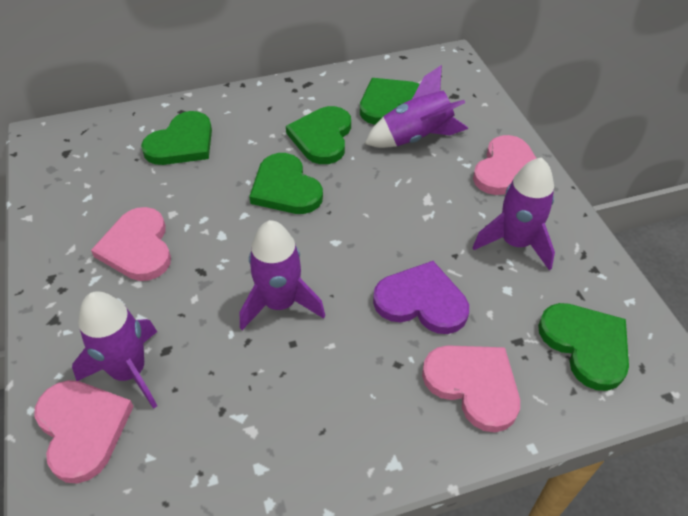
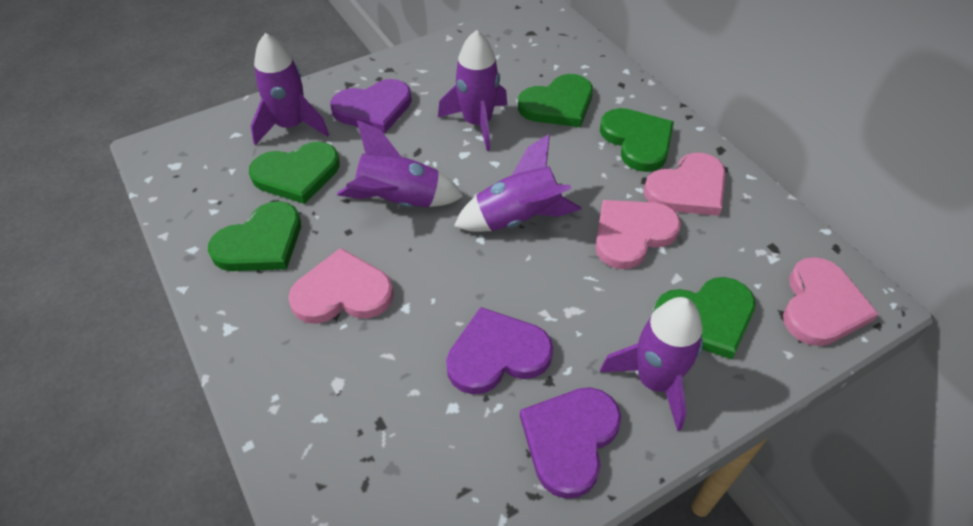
purple heart: 1 -> 3
purple rocket: 4 -> 5

